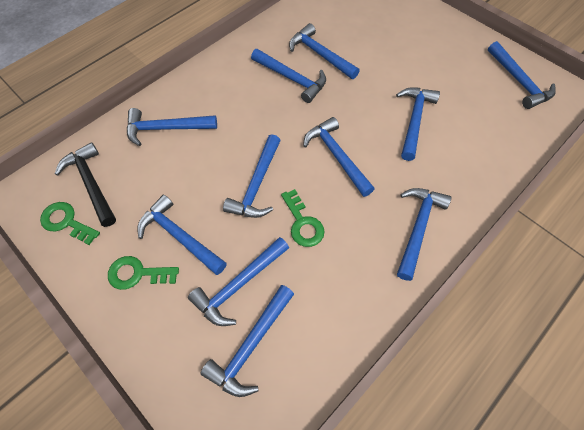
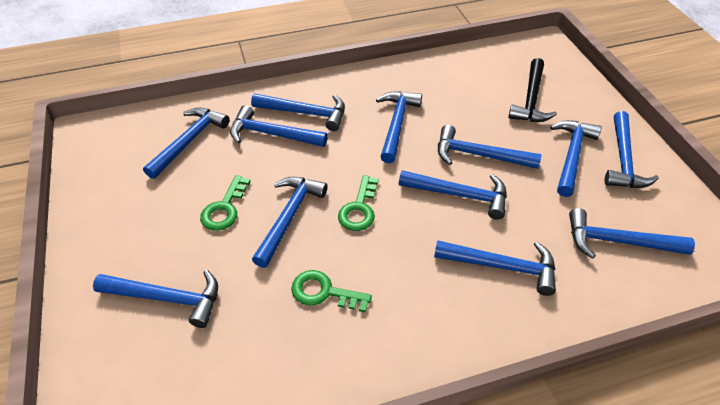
blue hammer: 11 -> 12

